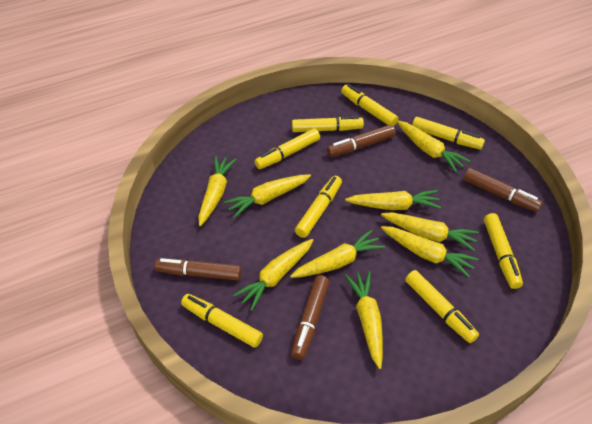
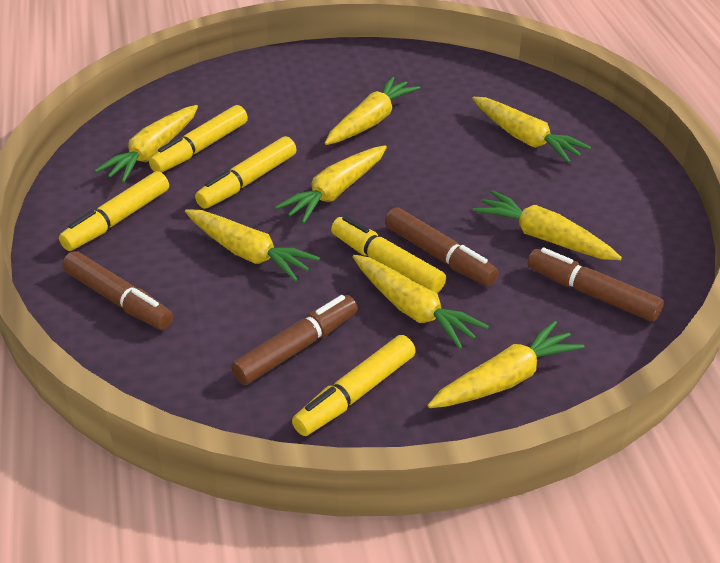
yellow carrot: 9 -> 8
yellow marker: 8 -> 5

